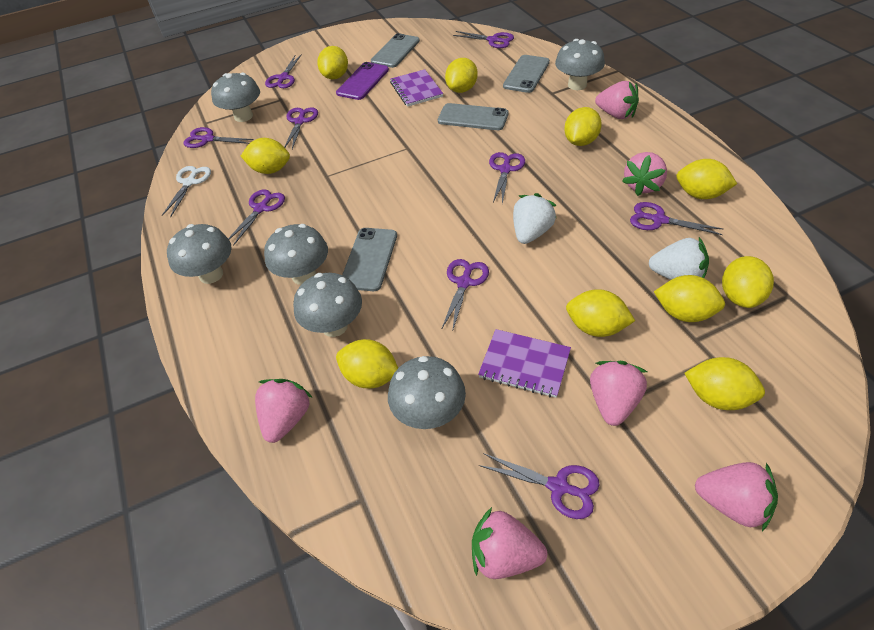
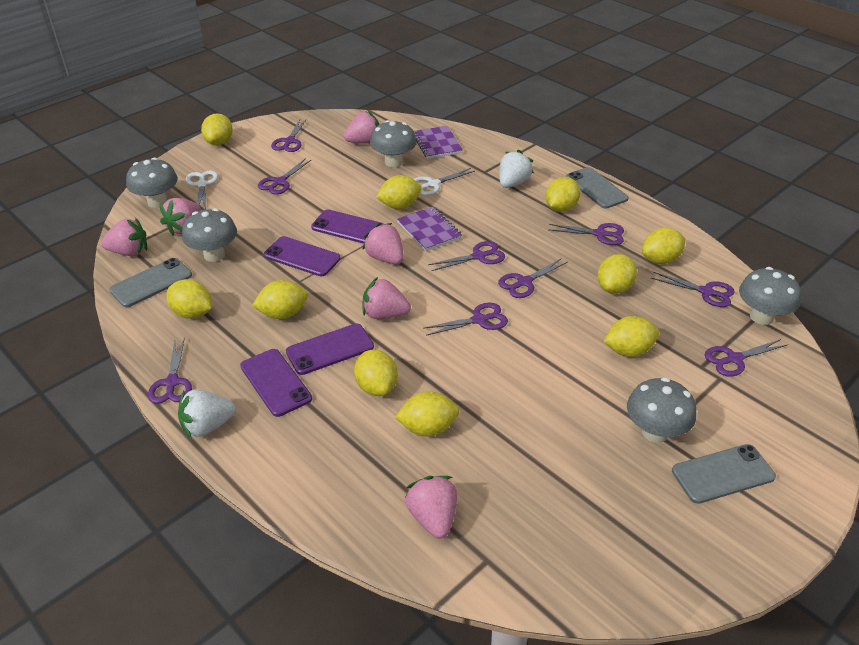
grey mushroom: 6 -> 5
grey phone: 4 -> 3
purple phone: 1 -> 4
white scissors: 1 -> 2

